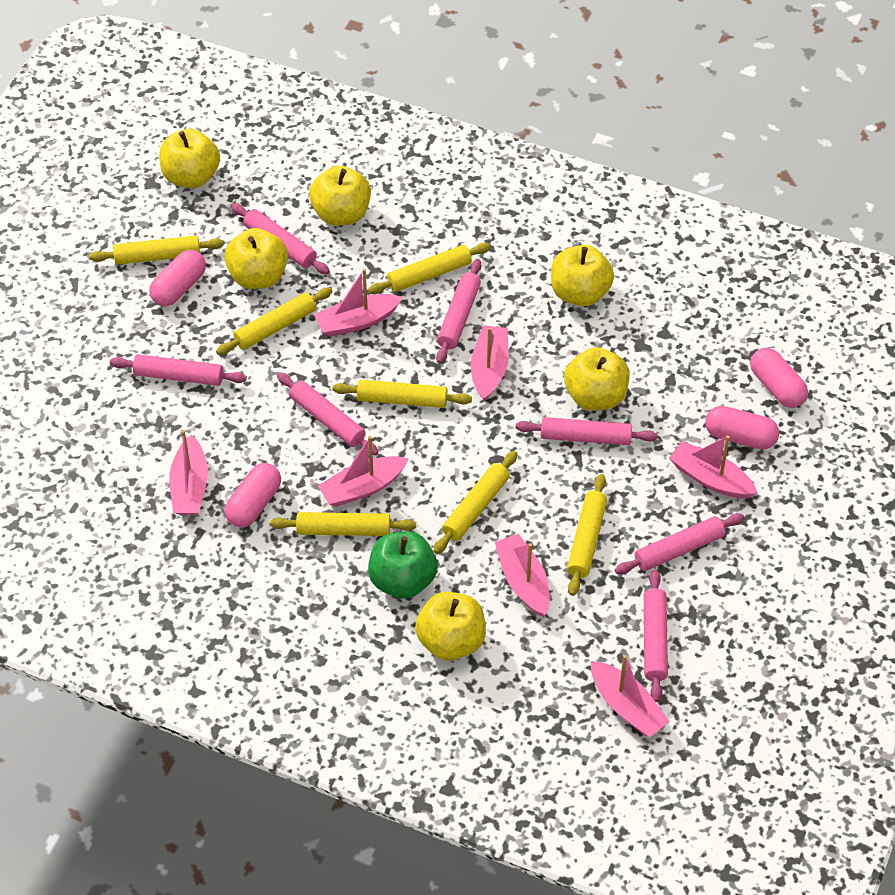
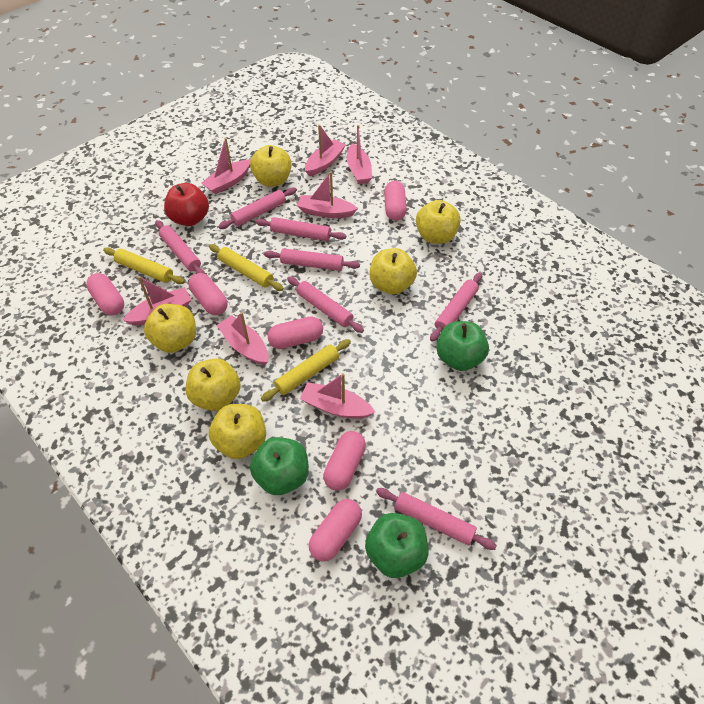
green apple: 1 -> 3
pink capsule: 4 -> 6
red apple: 0 -> 1
yellow rolling pin: 7 -> 3

